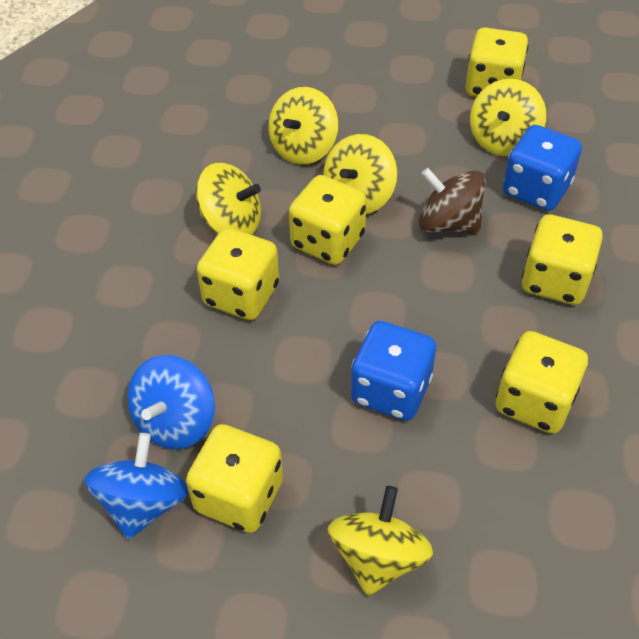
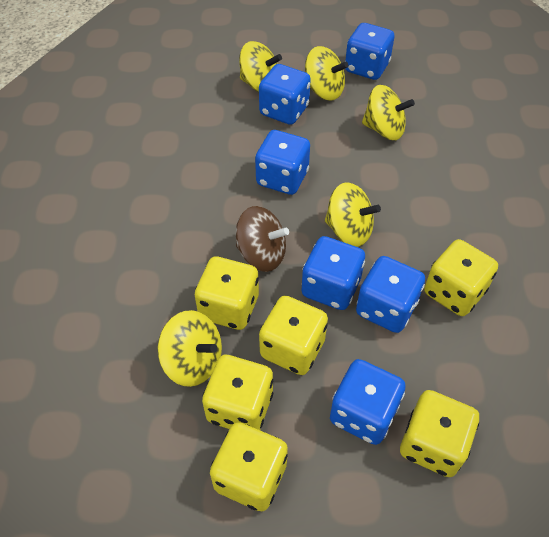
blue dice: 2 -> 6
blue spinning top: 2 -> 0

